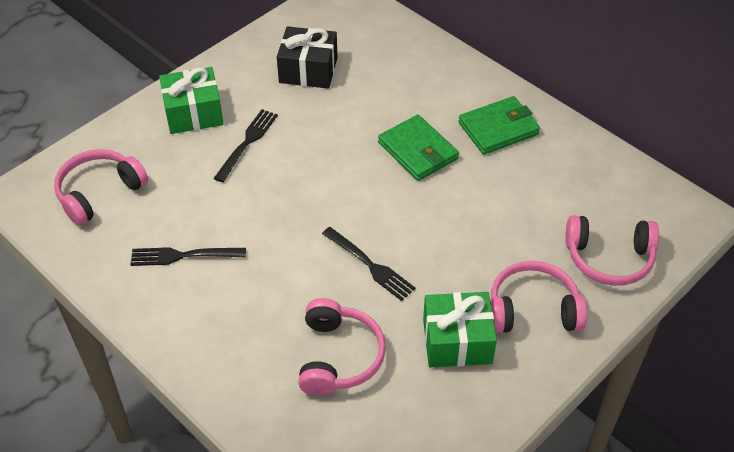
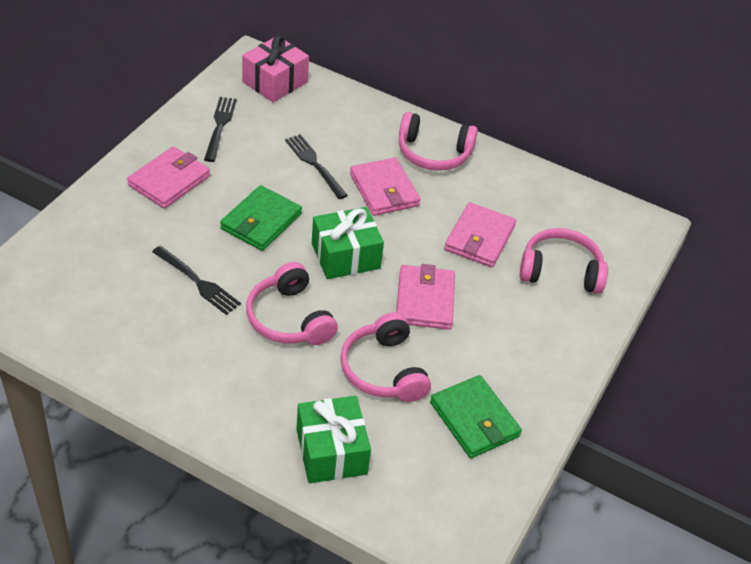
black gift: 1 -> 0
pink gift: 0 -> 1
pink wallet: 0 -> 4

